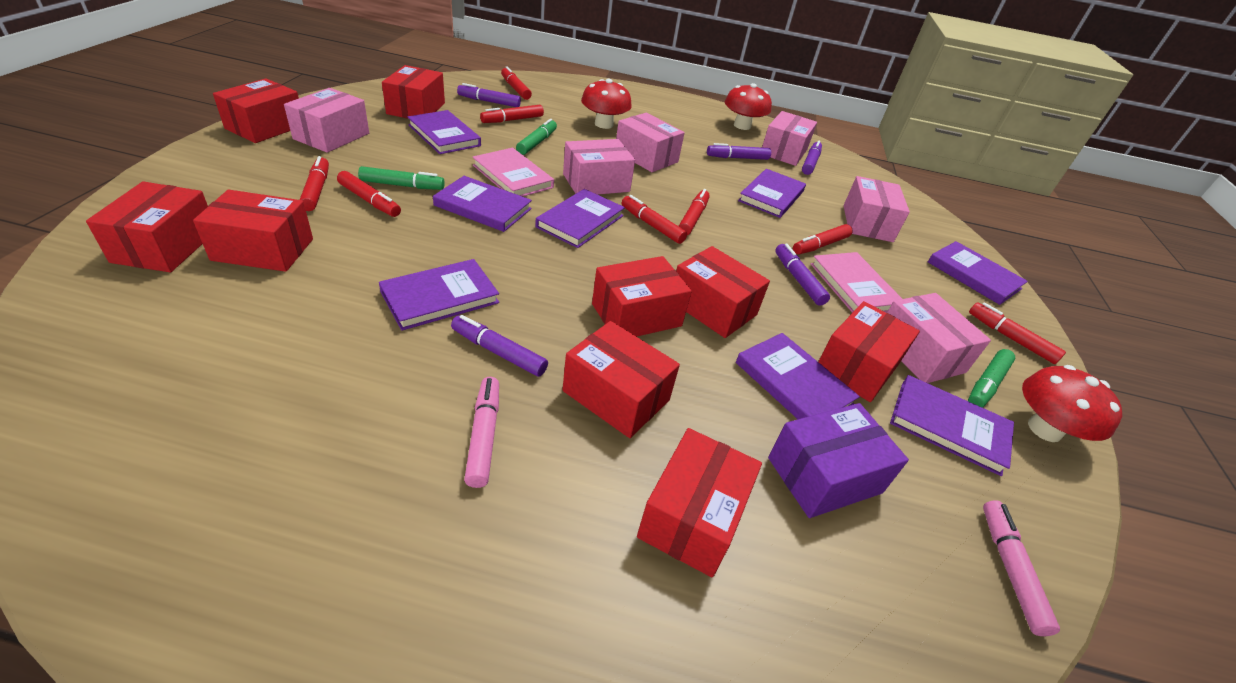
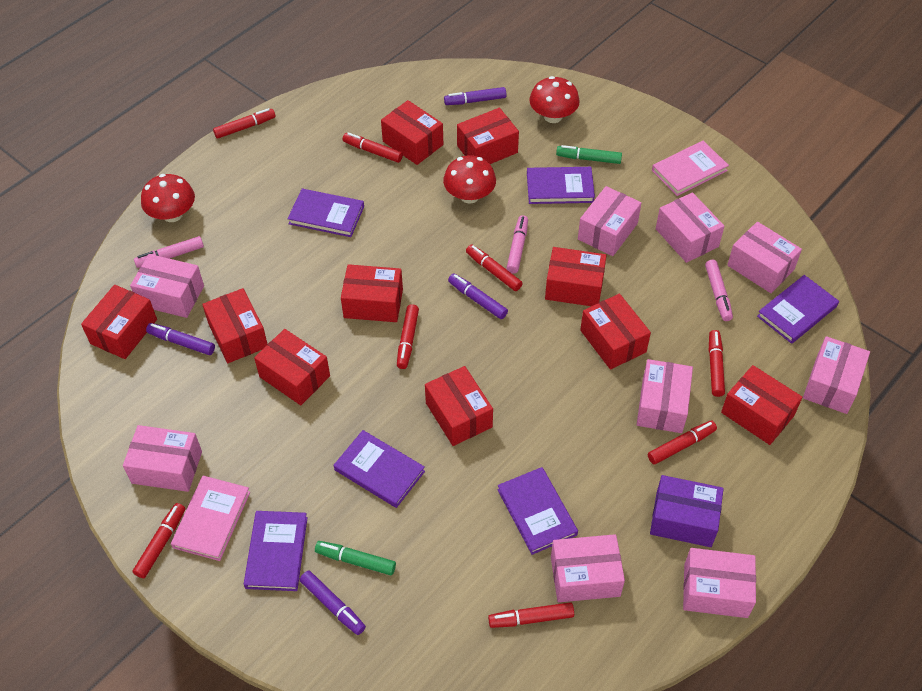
green marker: 3 -> 2
pink box: 6 -> 9
pink marker: 2 -> 3
purple book: 8 -> 6
purple marker: 5 -> 4
red box: 9 -> 10

